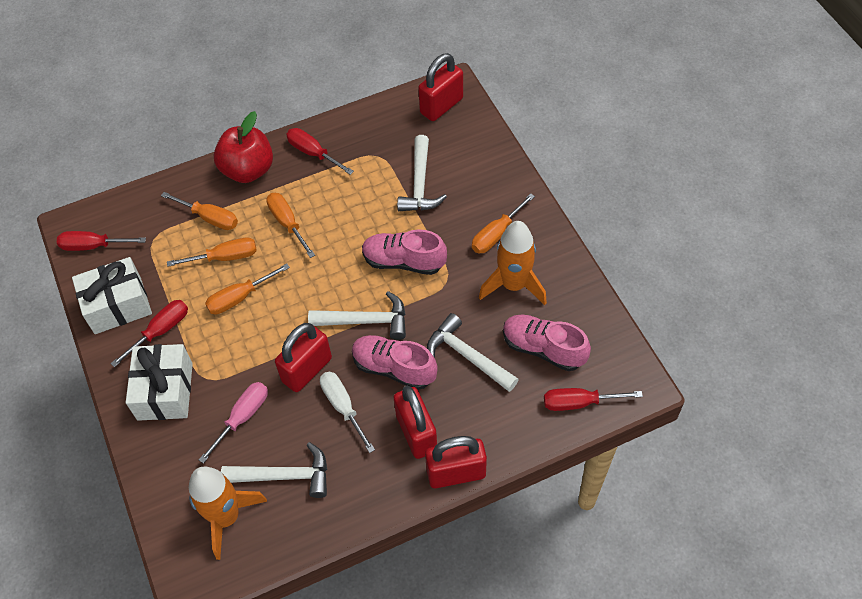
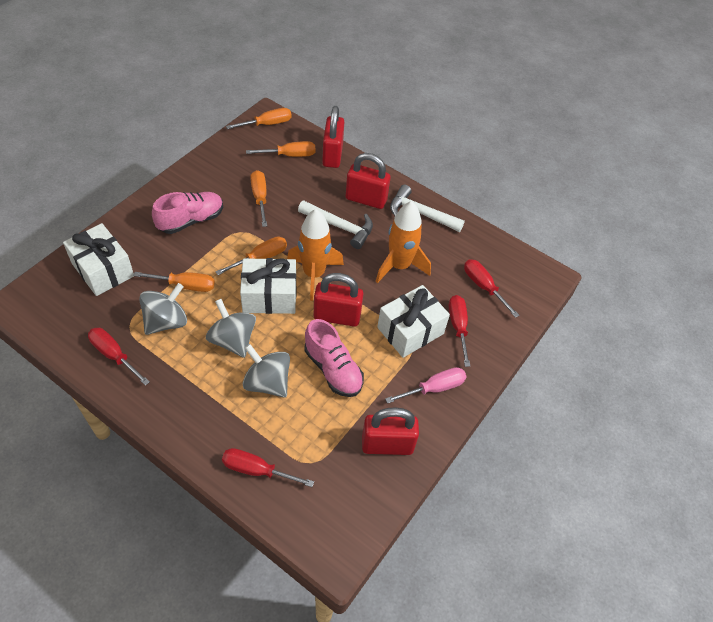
grey spinning top: 0 -> 3
pink shoe: 3 -> 2
red apple: 1 -> 0
white gift: 2 -> 3
white hammer: 4 -> 2
white screwdriver: 1 -> 0

